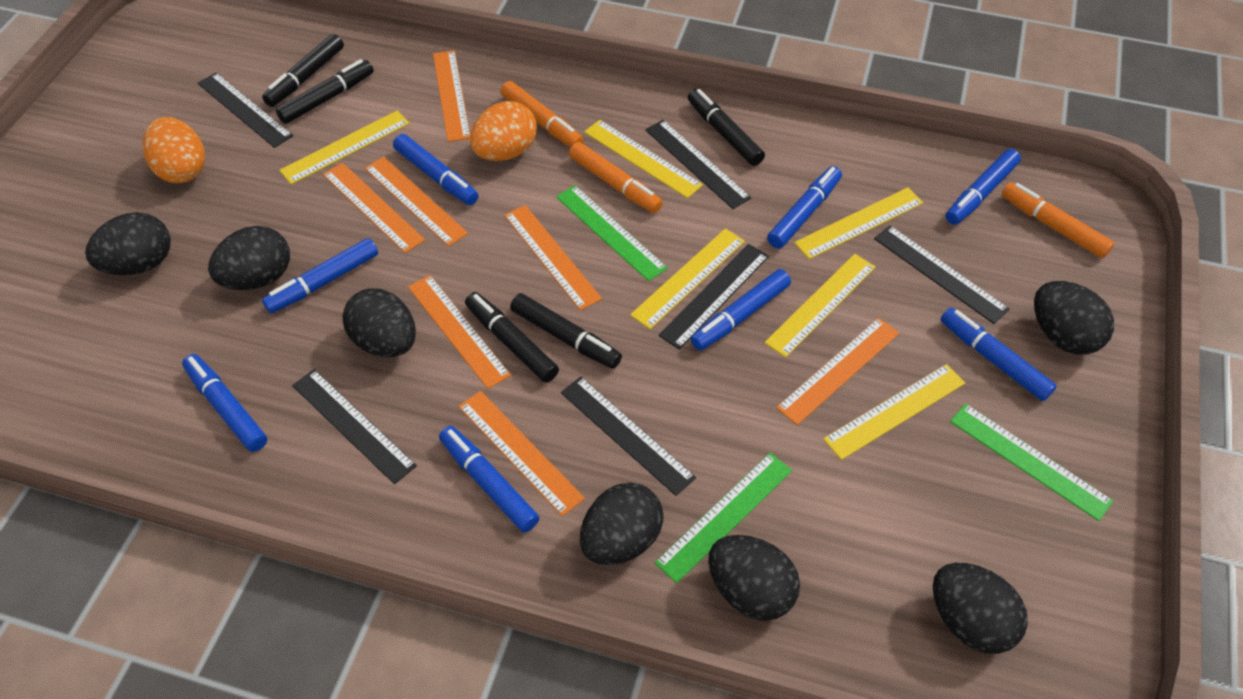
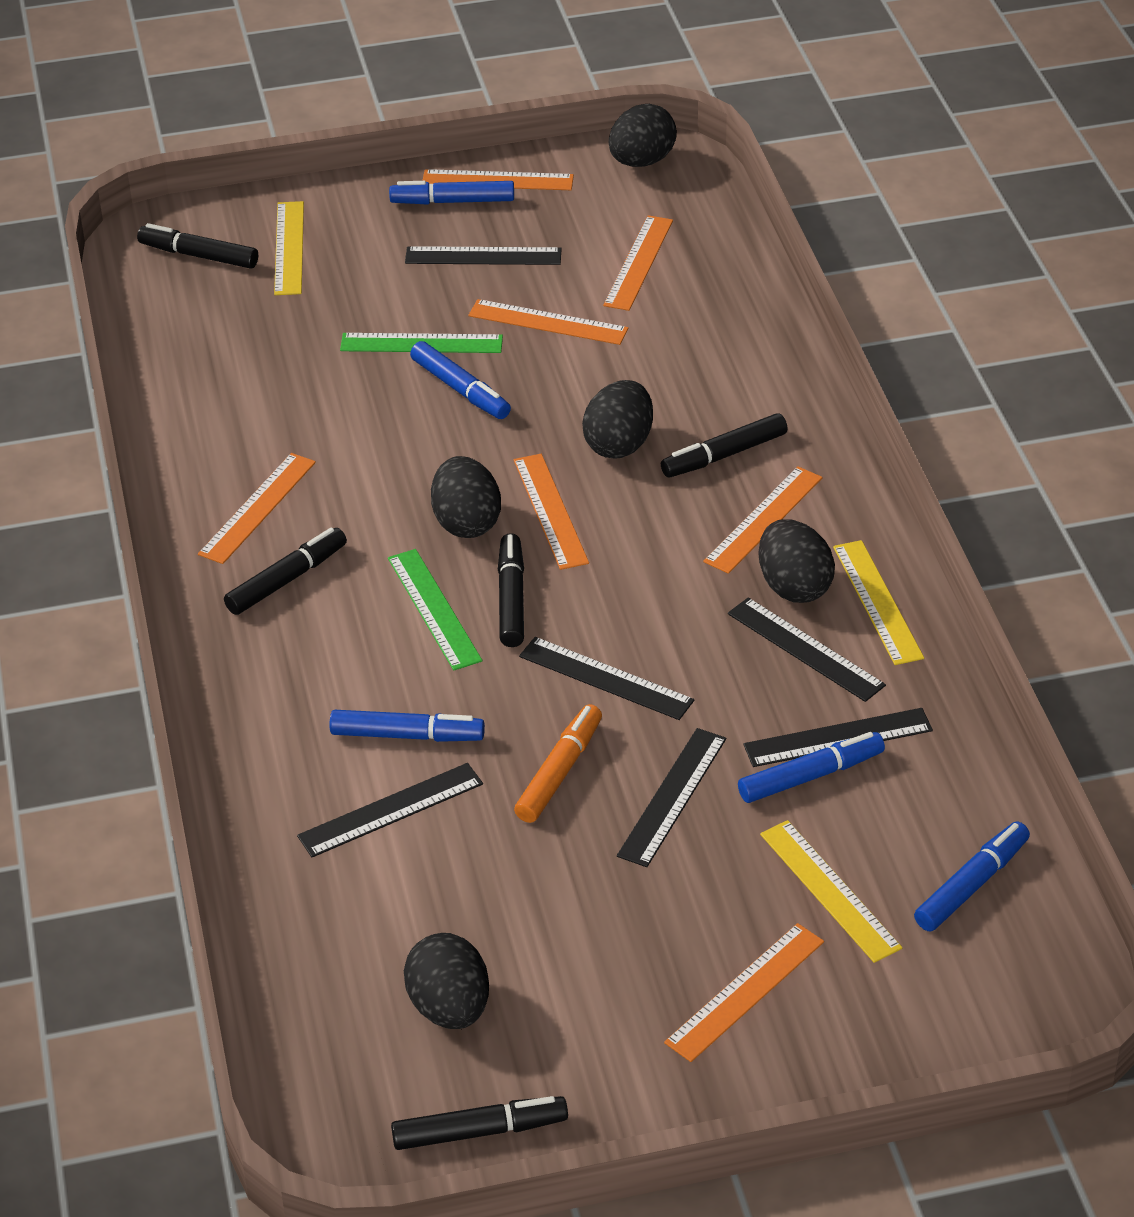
black egg: 7 -> 5
blue marker: 8 -> 5
green ruler: 3 -> 2
orange egg: 2 -> 0
orange marker: 3 -> 1
yellow ruler: 6 -> 3

